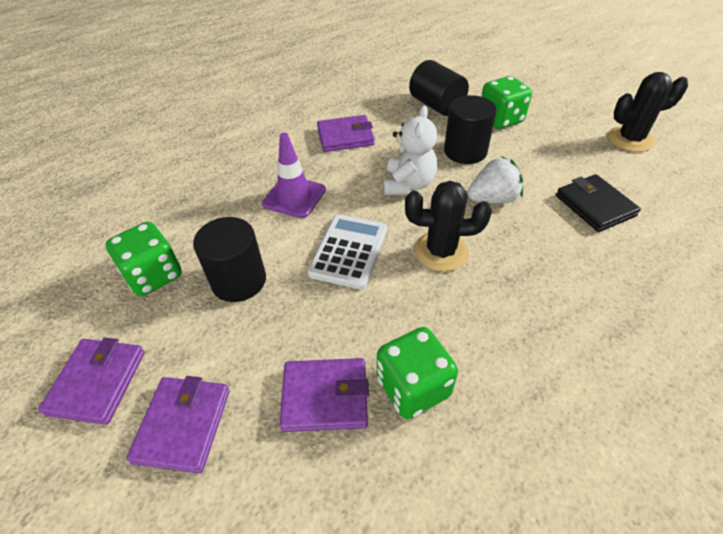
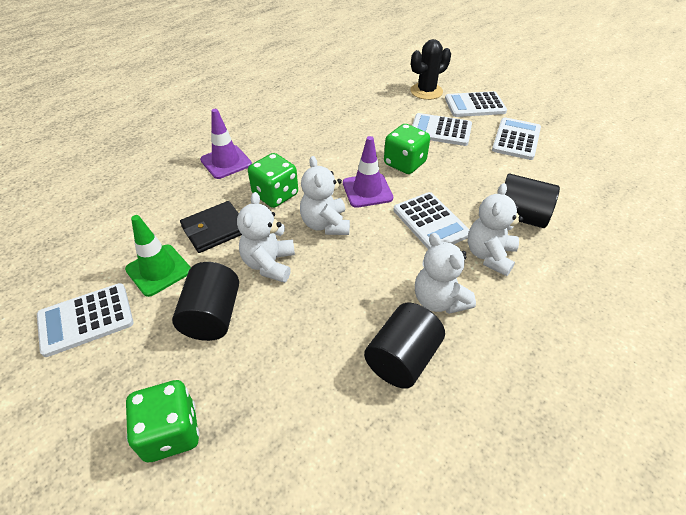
black cactus: 2 -> 1
green traffic cone: 0 -> 1
purple traffic cone: 1 -> 2
purple wallet: 4 -> 0
white calculator: 1 -> 5
white strawberry: 1 -> 0
white teddy bear: 1 -> 4

